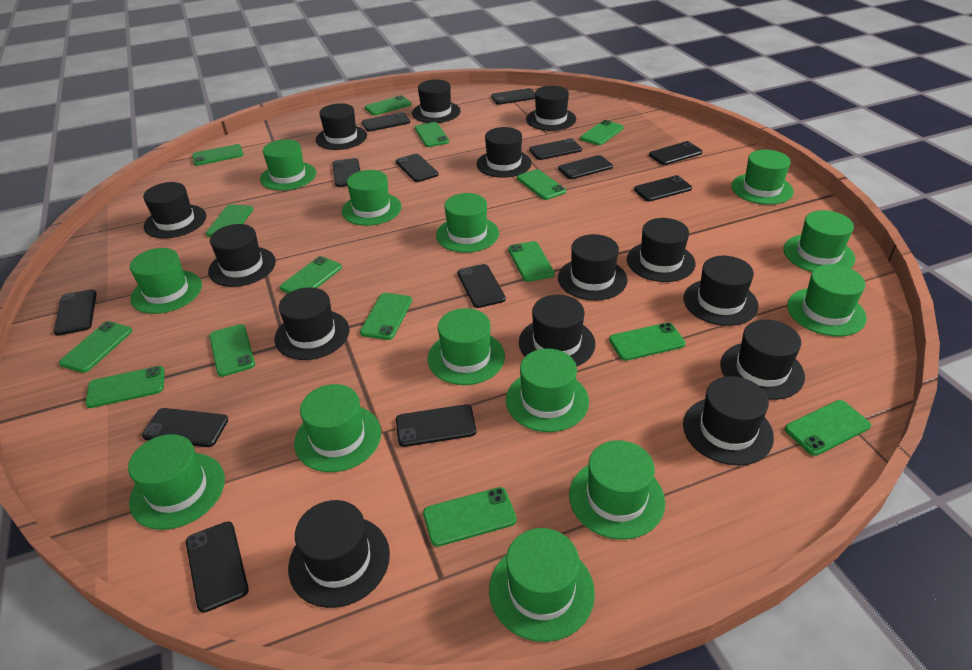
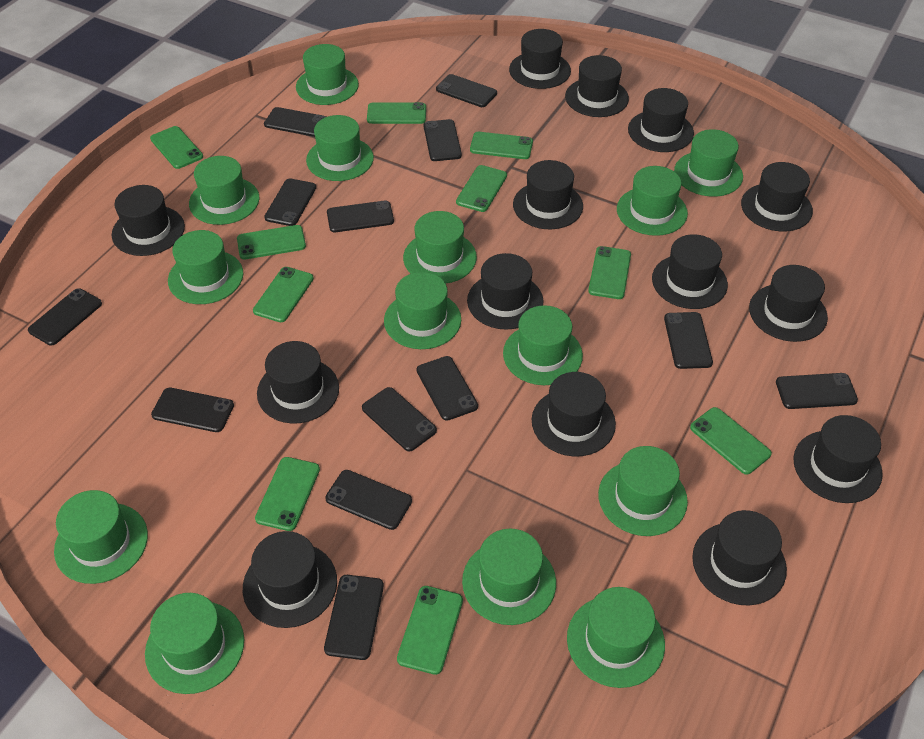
green hat: 13 -> 14
green phone: 15 -> 10

